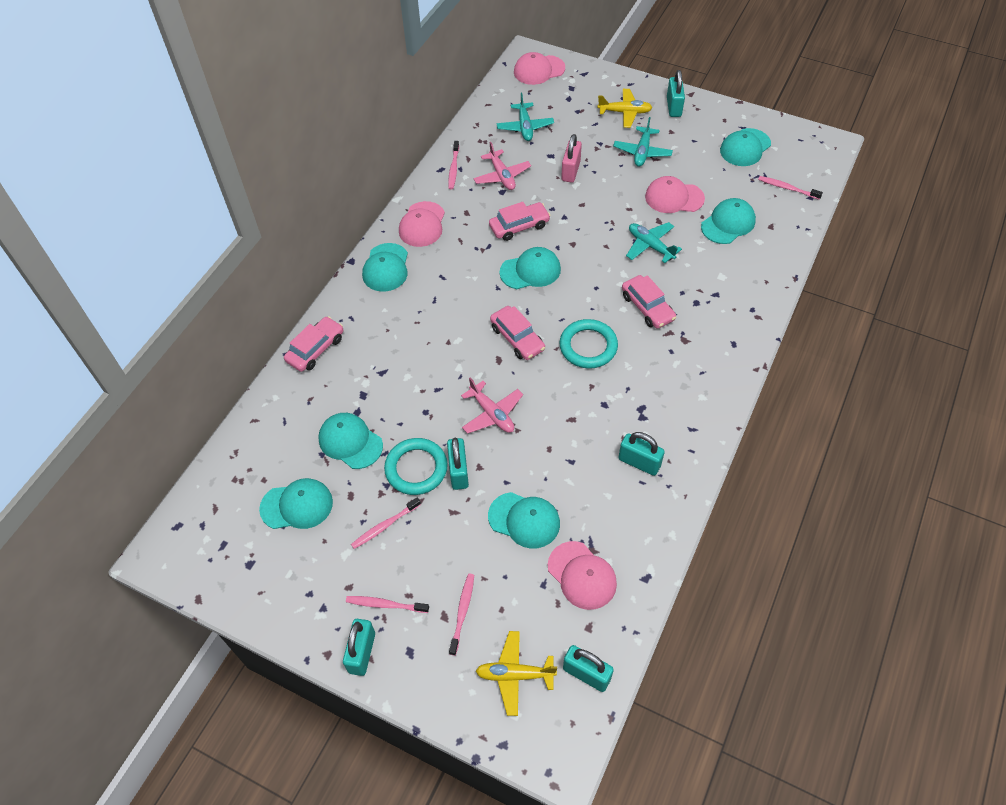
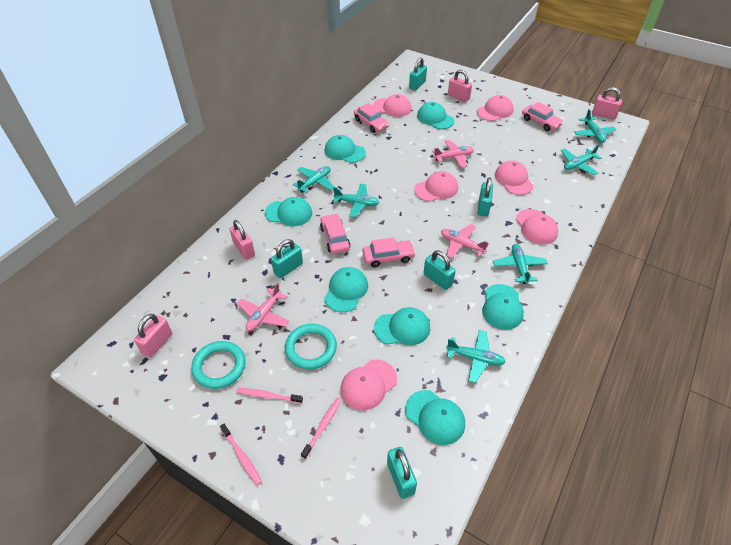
pink cap: 4 -> 6
pink padlock: 1 -> 4
pink plane: 2 -> 3
pink toothbrush: 5 -> 3
turquoise plane: 3 -> 6
yellow plane: 2 -> 0

